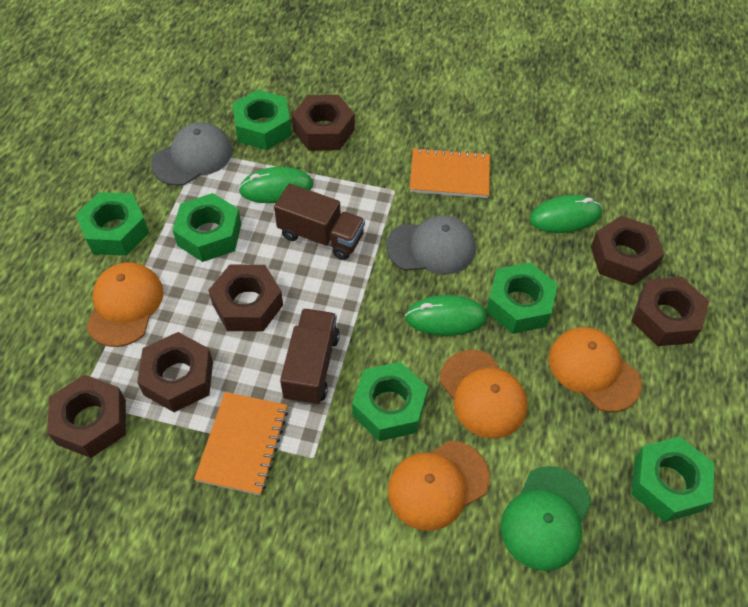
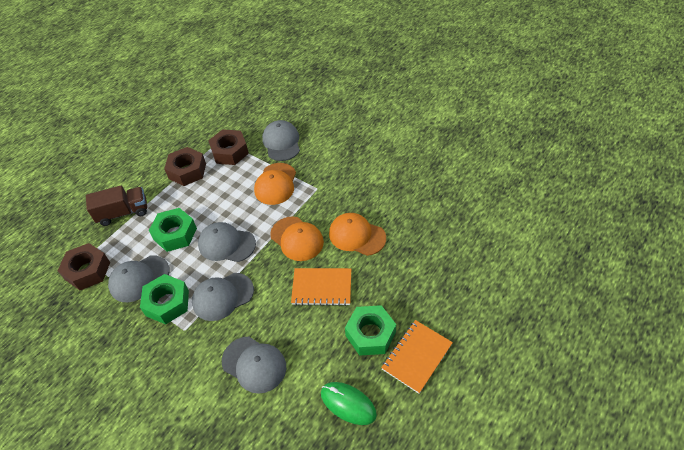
brown nut: 6 -> 3
brown truck: 2 -> 1
green cap: 1 -> 0
green mouse: 3 -> 1
green nut: 6 -> 3
grey cap: 2 -> 5
orange cap: 4 -> 3

